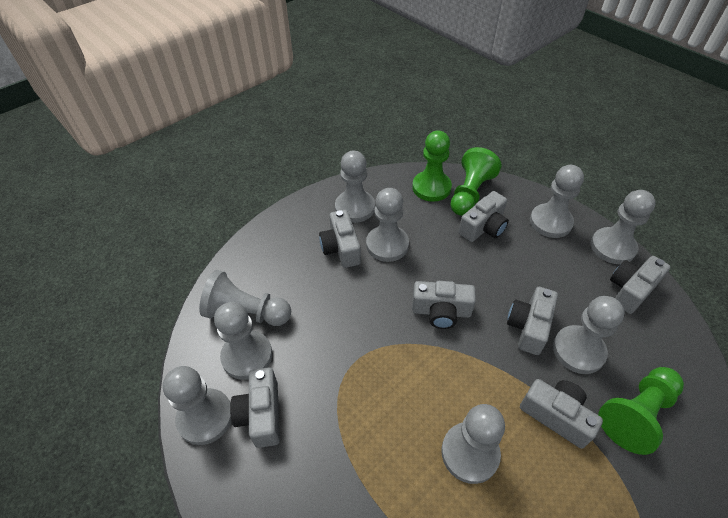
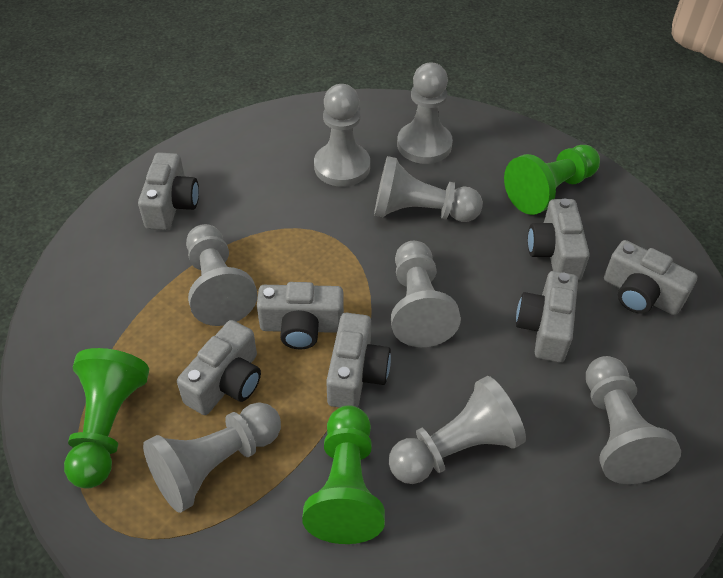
grey pawn: 9 -> 8

